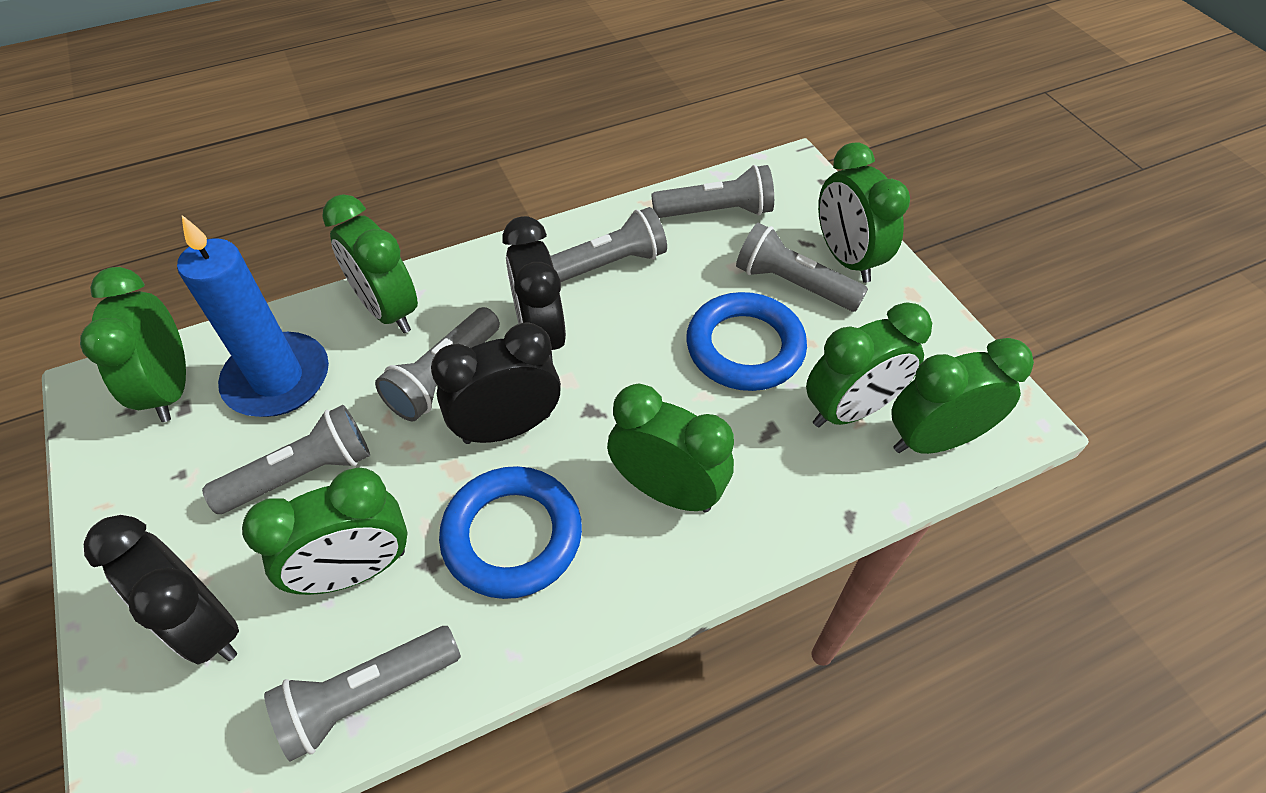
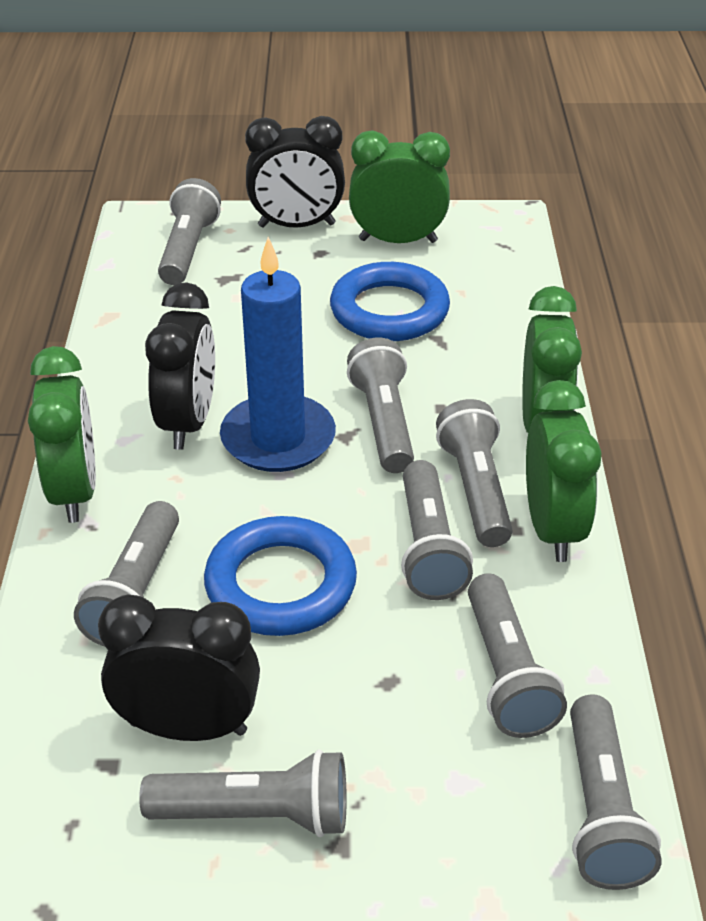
green clock: 7 -> 4
grey flashlight: 6 -> 8

